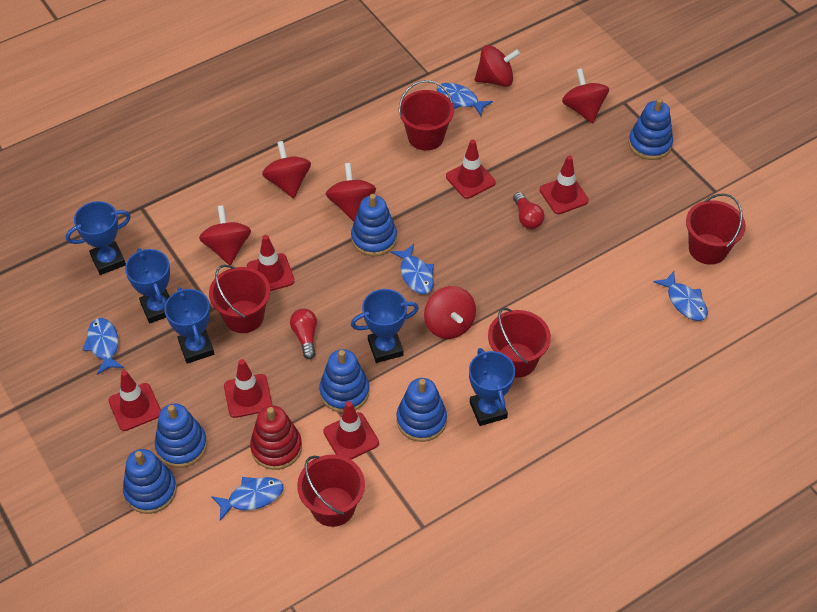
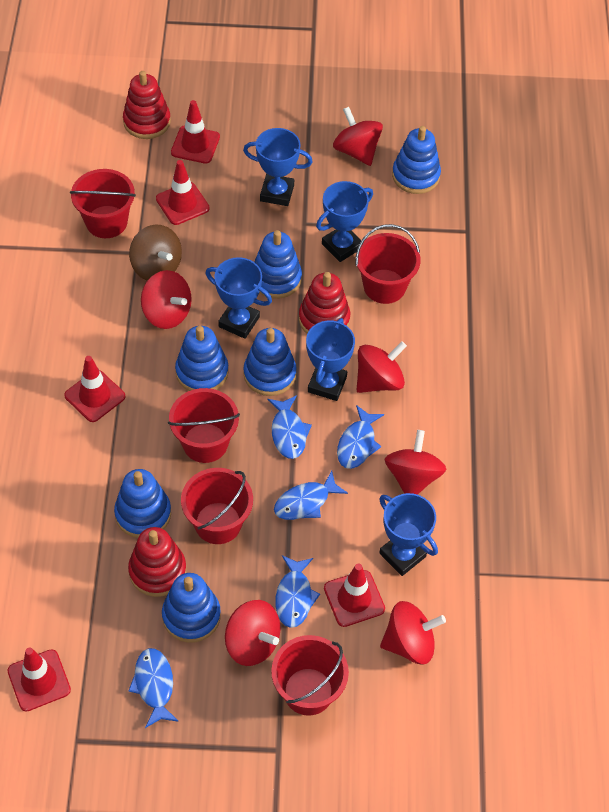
brown spinning top: 0 -> 1
red light bulb: 2 -> 0
red stacking toy: 1 -> 3
red traffic cone: 6 -> 5

